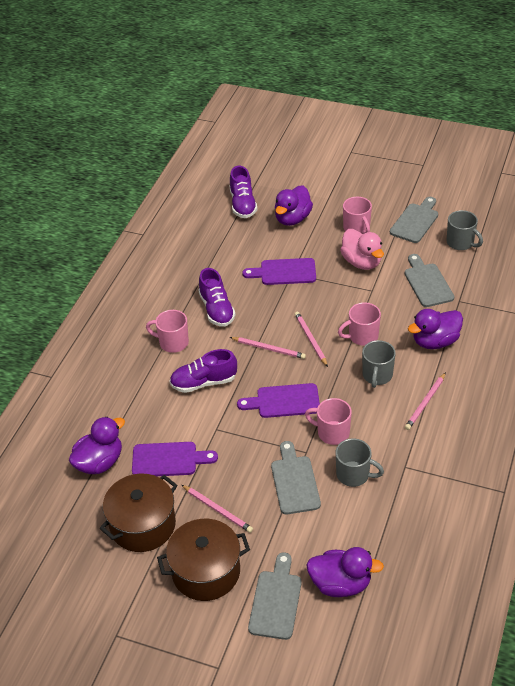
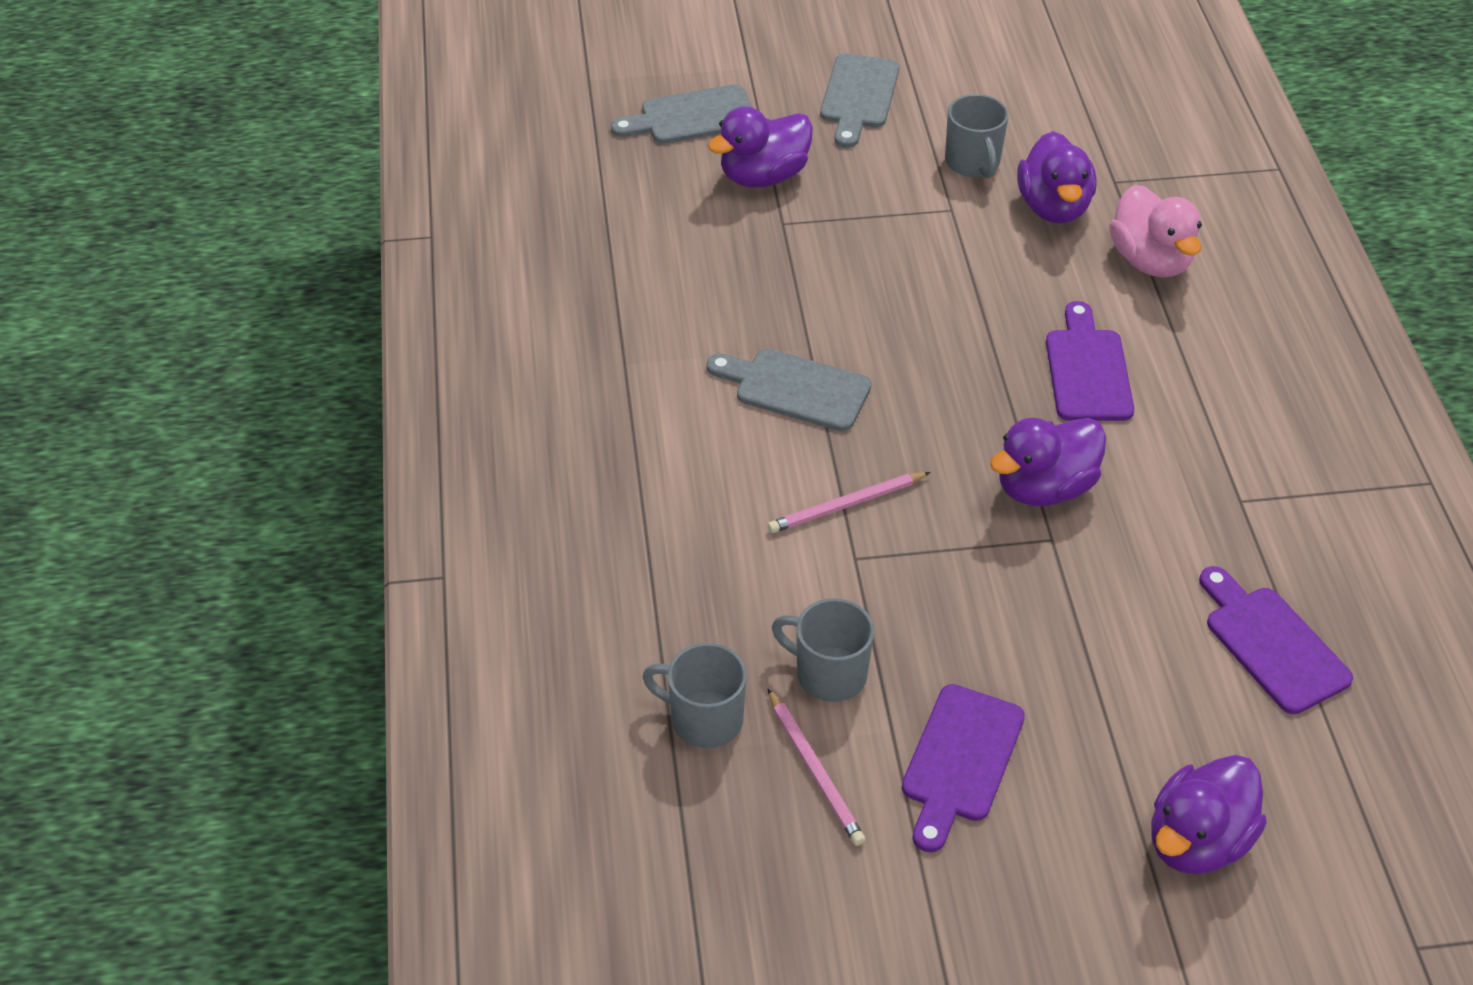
brown pot: 2 -> 0
grey cutting board: 4 -> 3
pink mug: 4 -> 0
pink pencil: 4 -> 2
purple shoe: 3 -> 0

